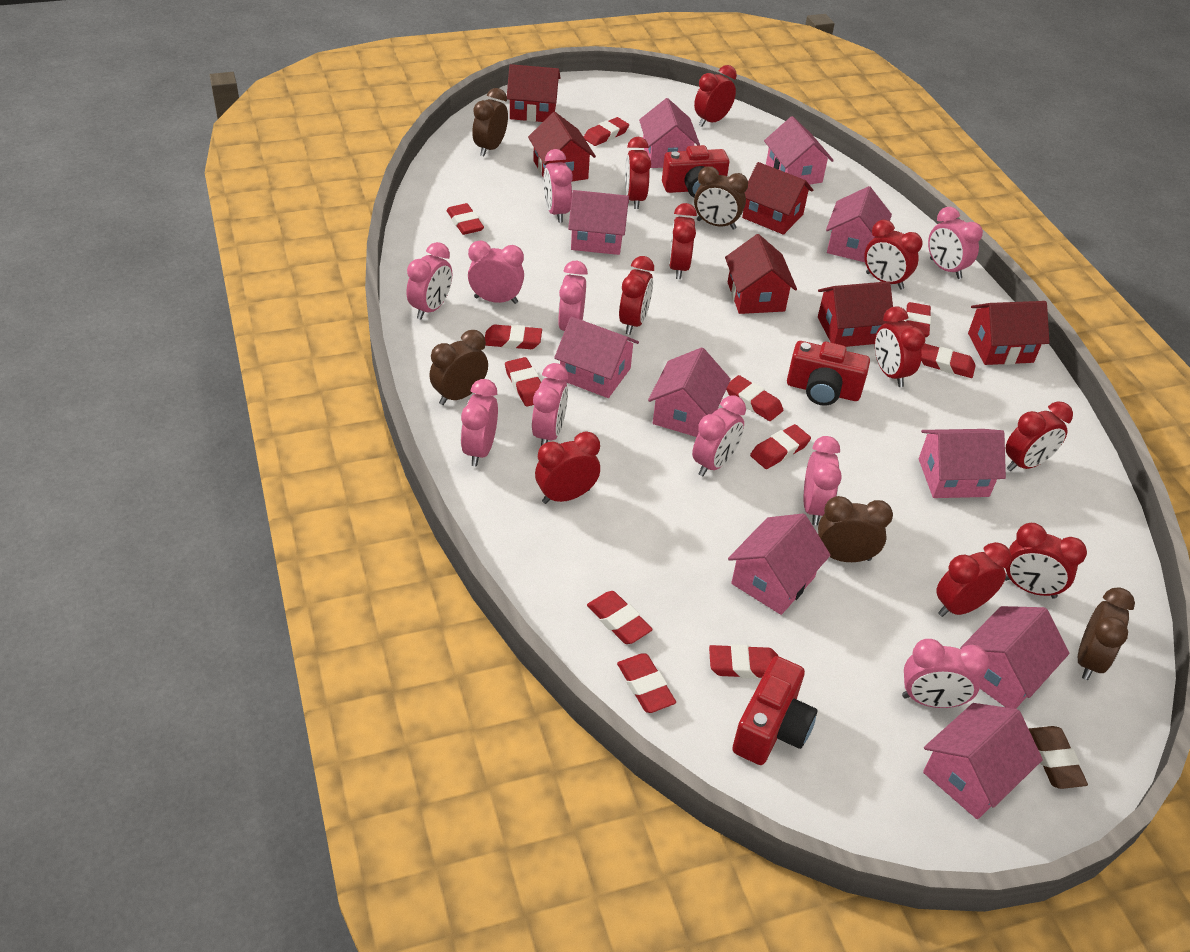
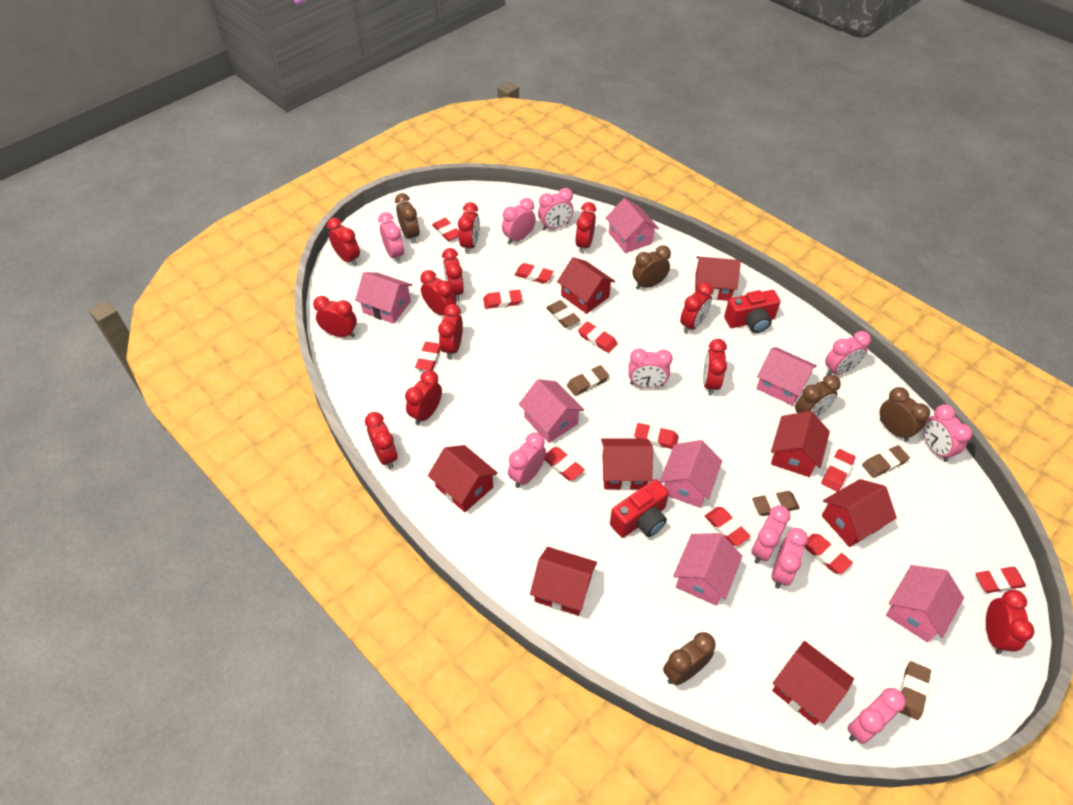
brown eraser: 1 -> 5
pink house: 10 -> 7
red camera: 3 -> 2
red clock: 10 -> 12
red house: 6 -> 8

